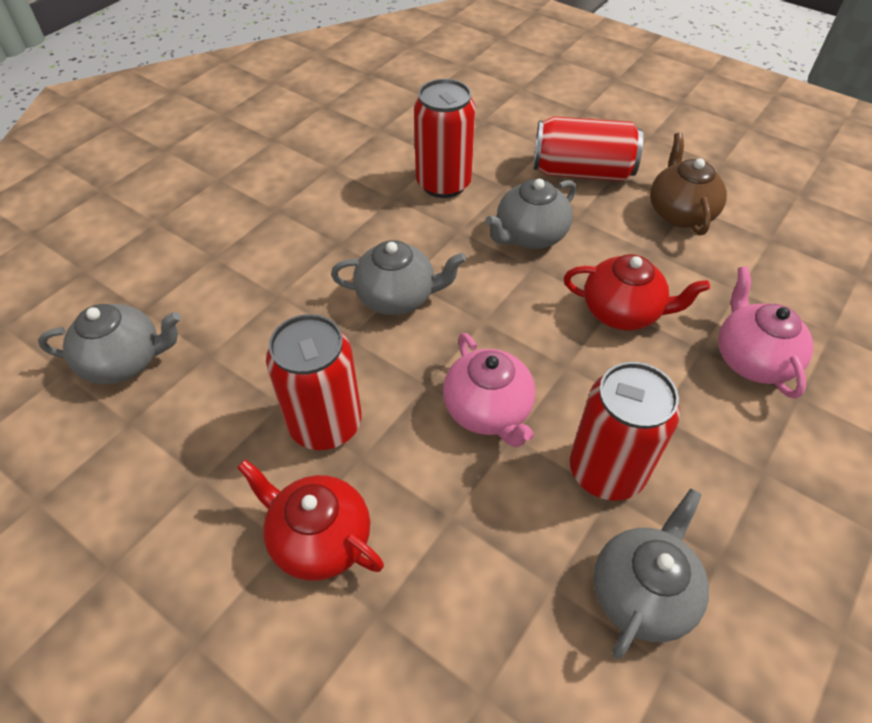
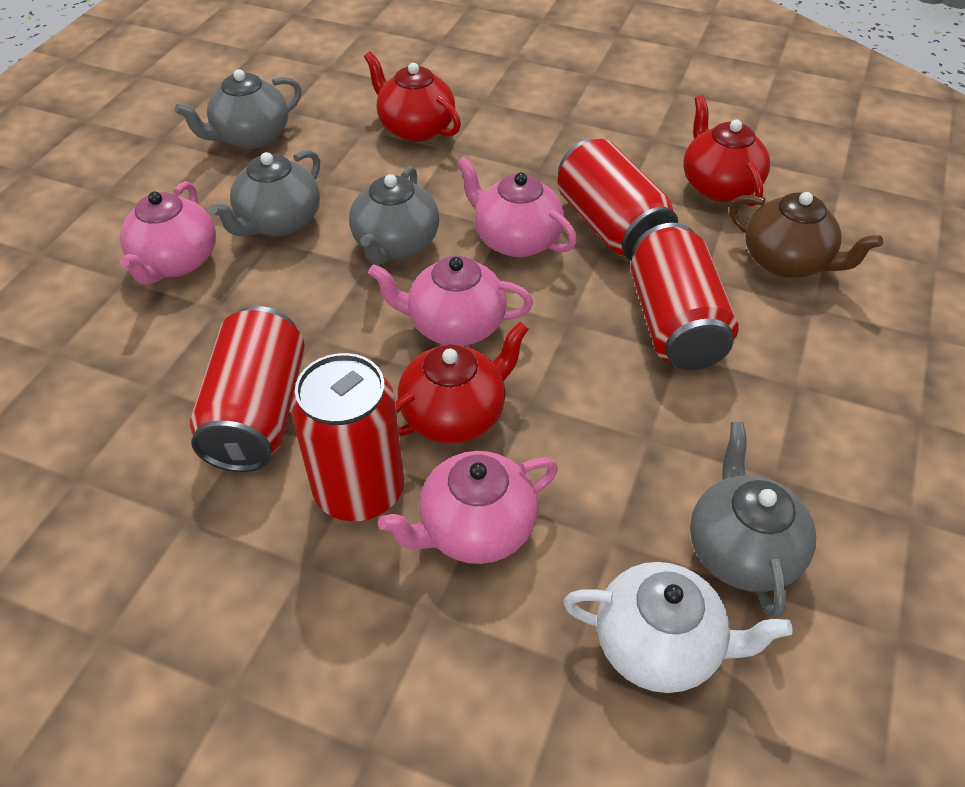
pink teapot: 2 -> 4
red teapot: 2 -> 3
white teapot: 0 -> 1

